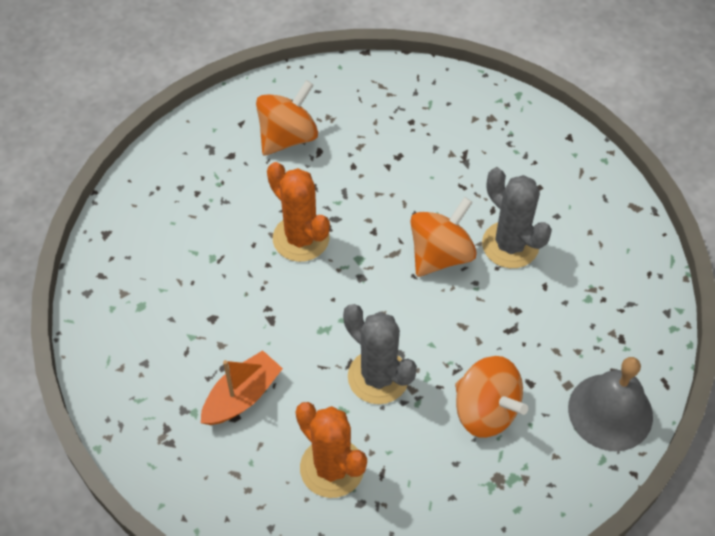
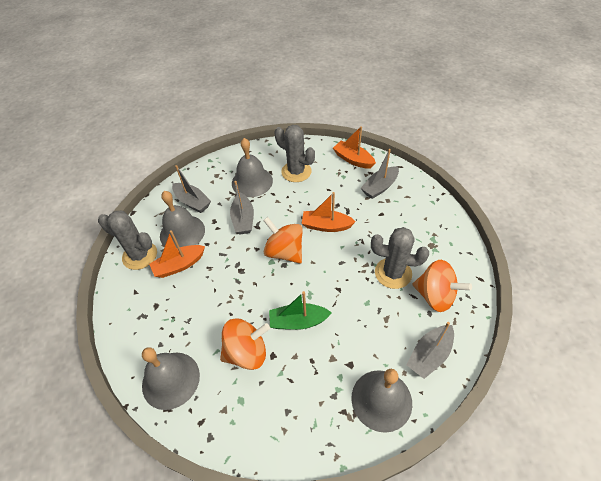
green boat: 0 -> 1
grey bell: 1 -> 4
grey boat: 0 -> 4
grey cactus: 2 -> 3
orange boat: 1 -> 3
orange cactus: 2 -> 0

